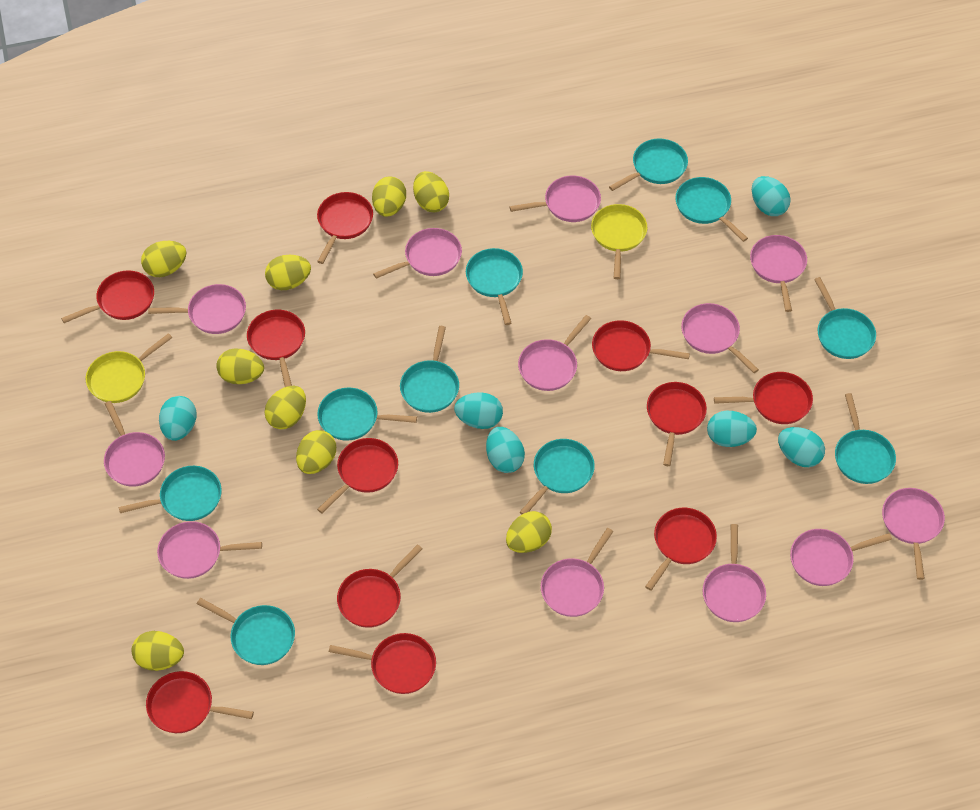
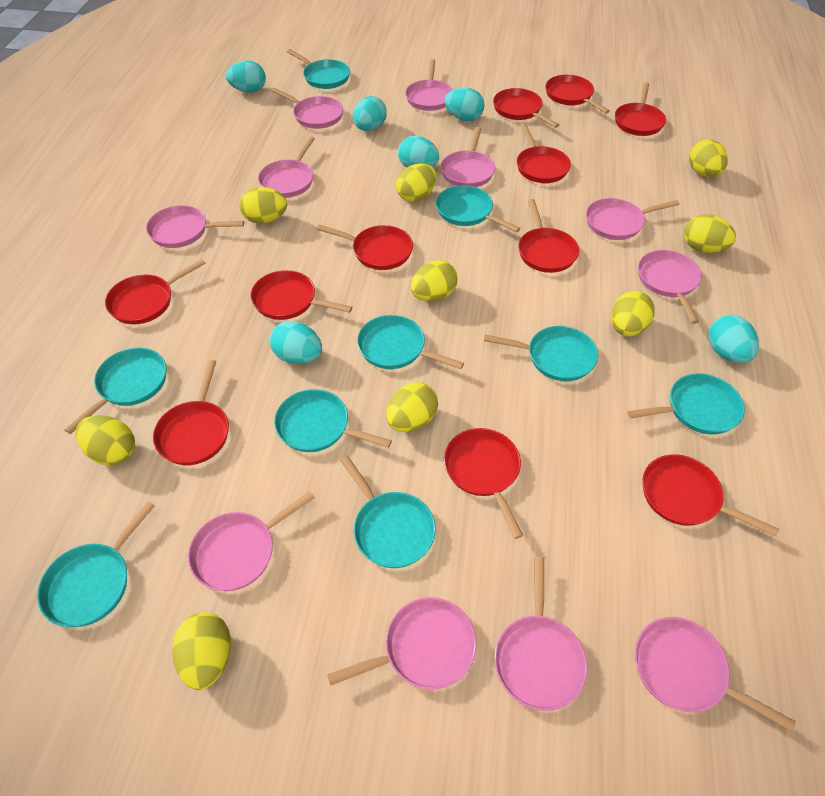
pink pan: 12 -> 11
turquoise pan: 10 -> 9
yellow pan: 2 -> 0

